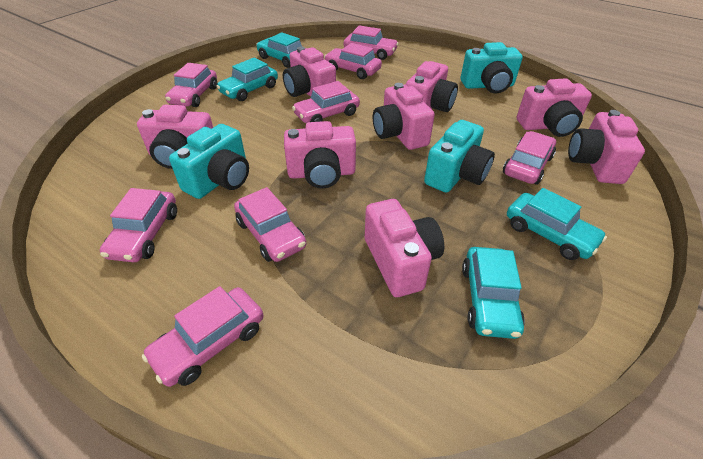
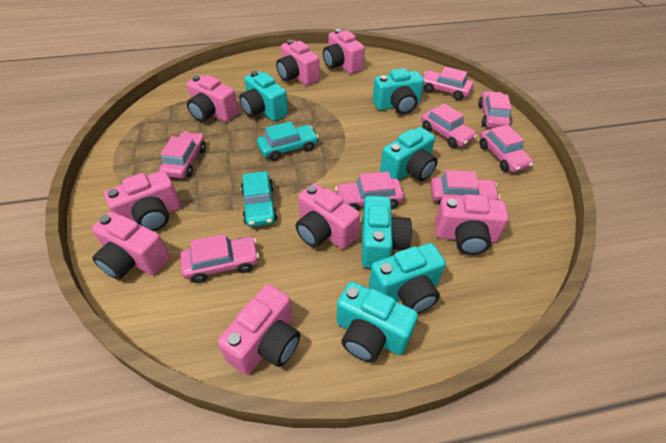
turquoise camera: 3 -> 6
turquoise car: 4 -> 2

